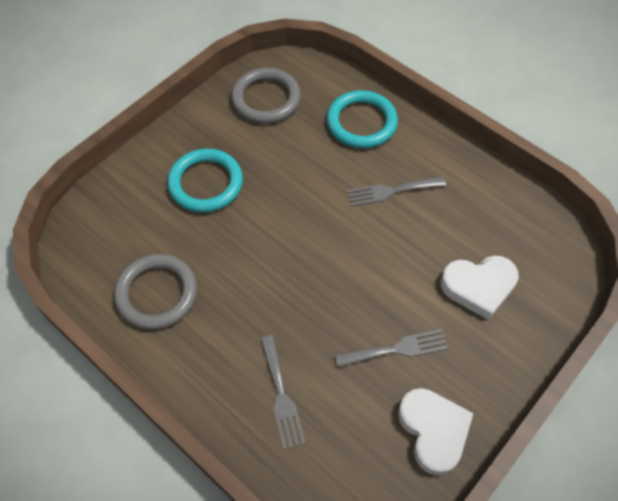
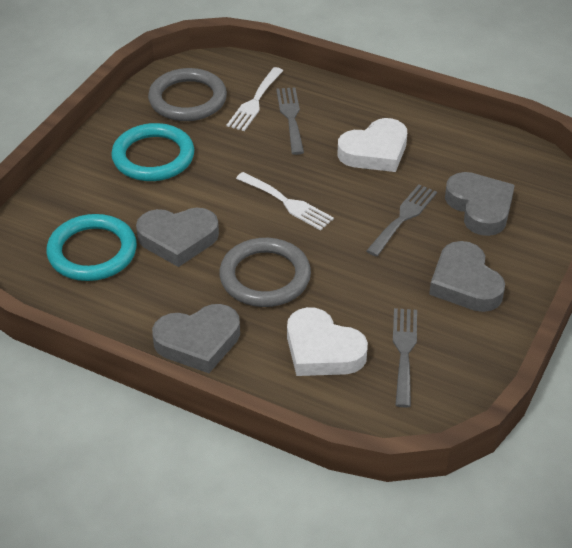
grey heart: 0 -> 4
white fork: 0 -> 2

